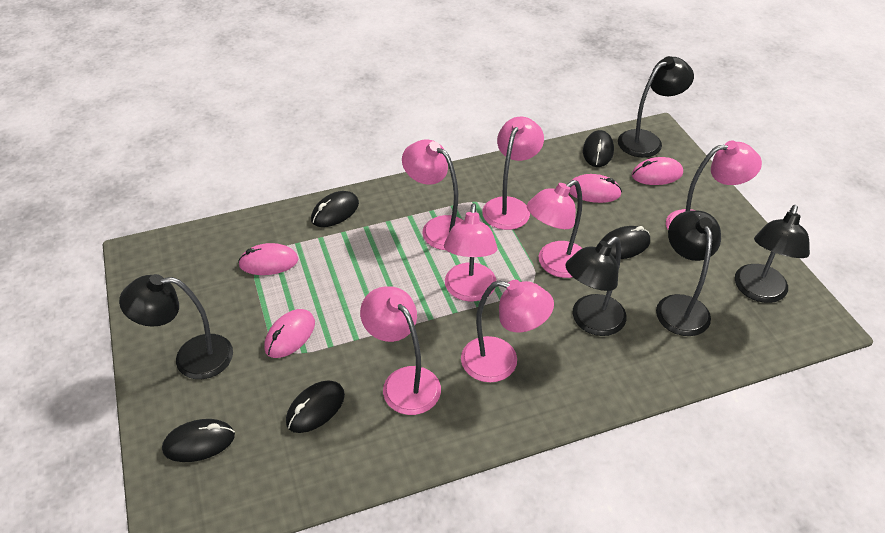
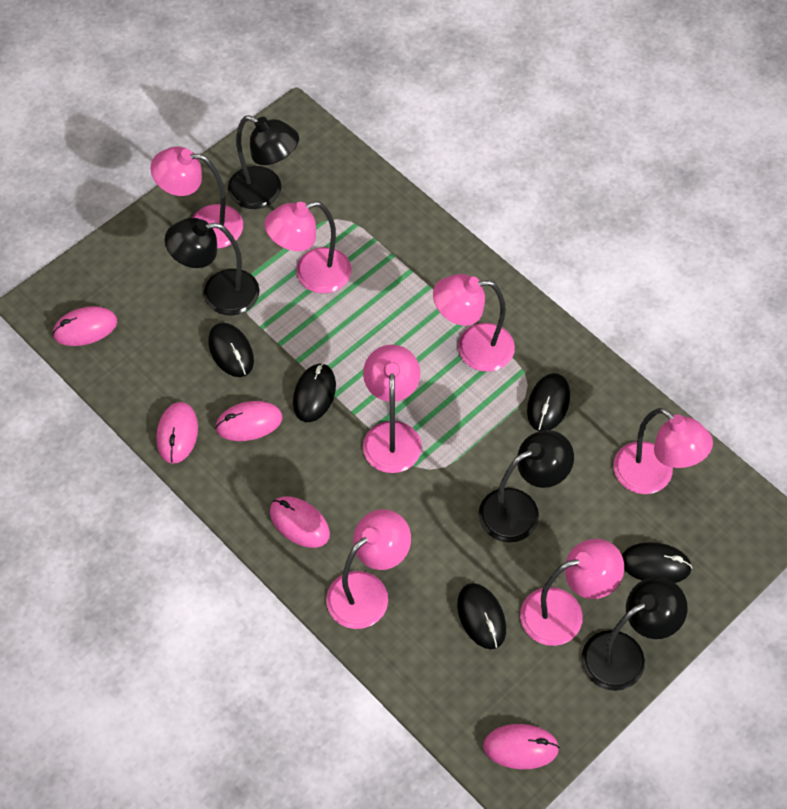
black lamp: 5 -> 4
pink mouse: 4 -> 5

